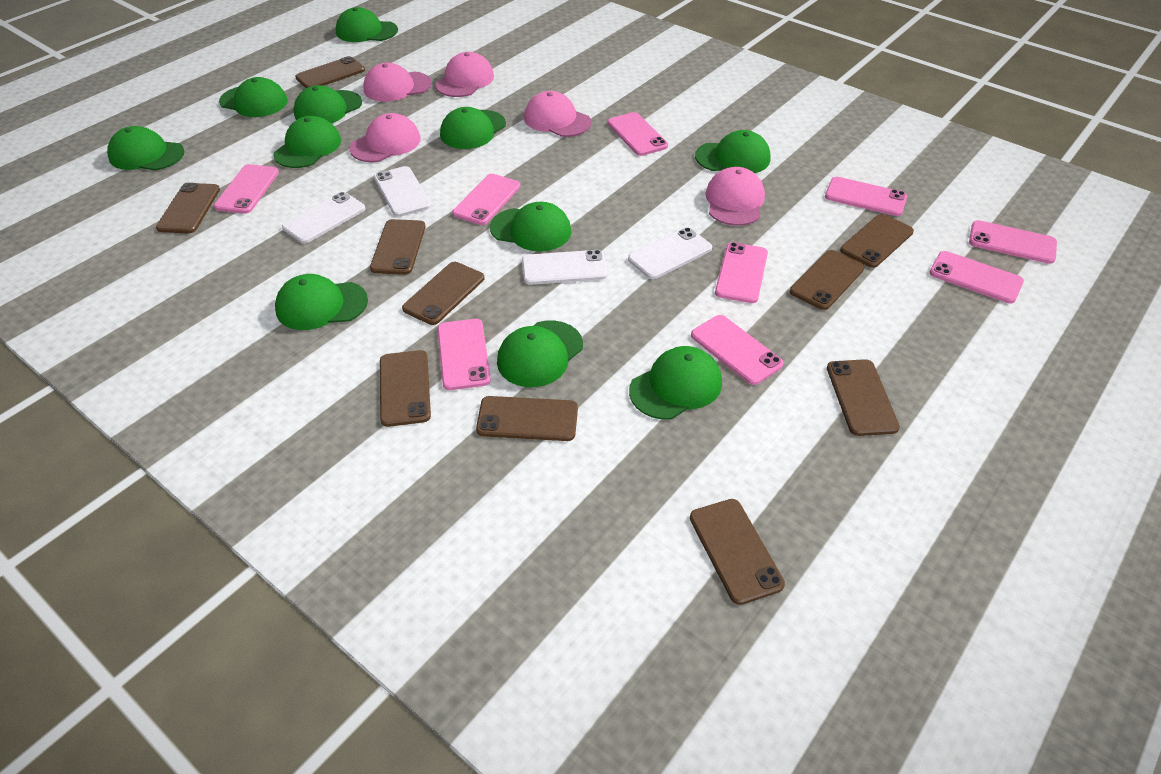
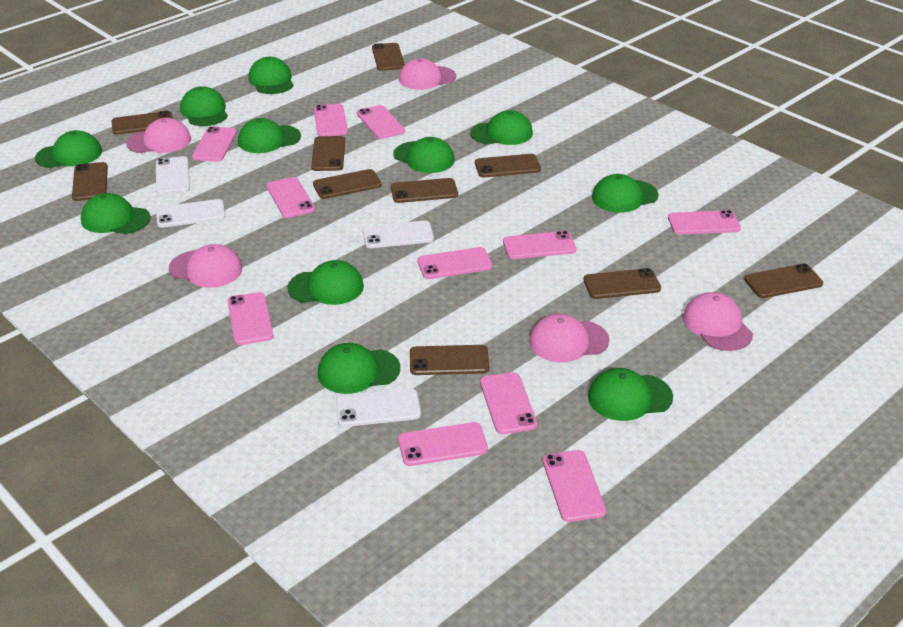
pink phone: 9 -> 11

